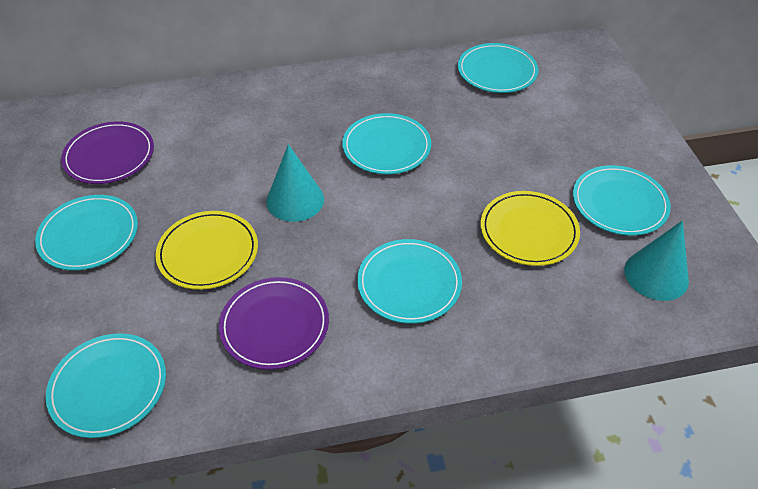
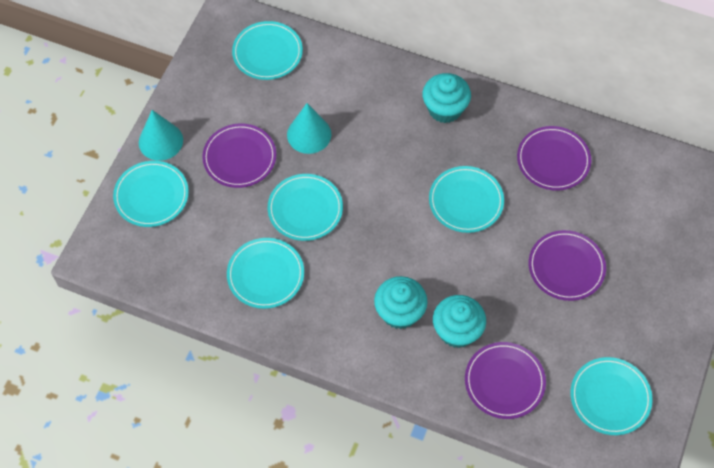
purple plate: 2 -> 4
turquoise cupcake: 0 -> 3
yellow plate: 2 -> 0

